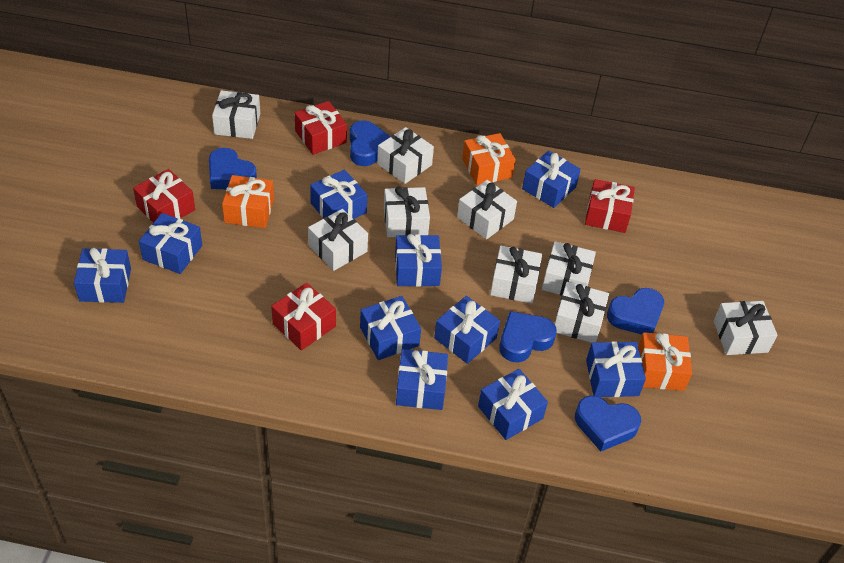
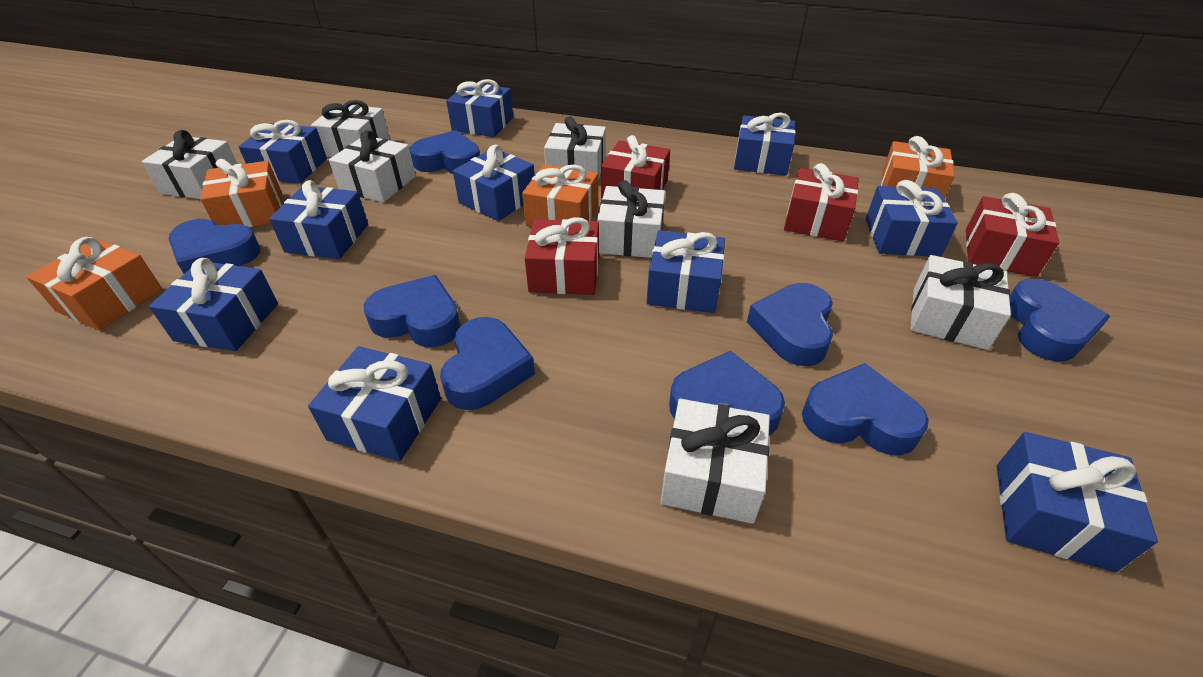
blue heart: 5 -> 8
orange gift: 3 -> 4
white gift: 9 -> 7

